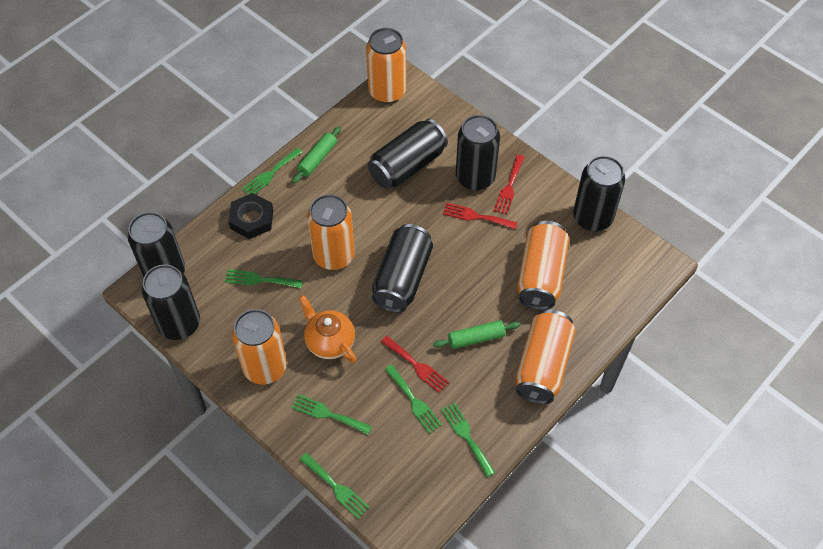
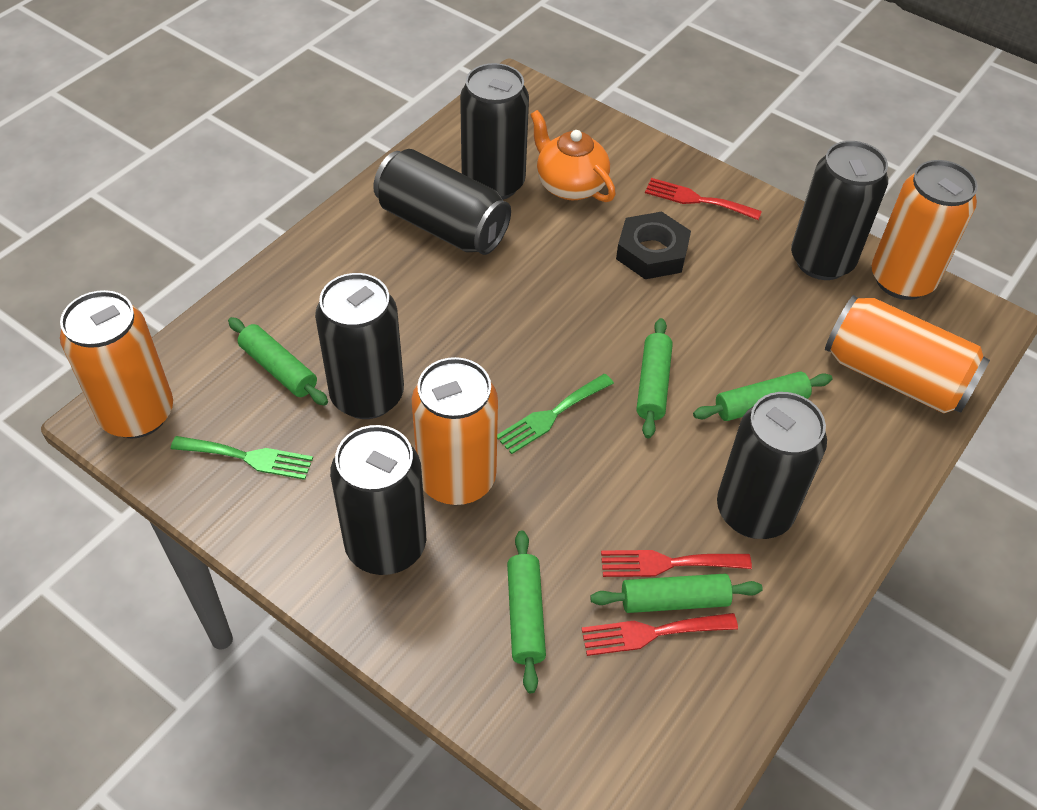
green fork: 6 -> 2
green rolling pin: 2 -> 5
orange can: 5 -> 4

